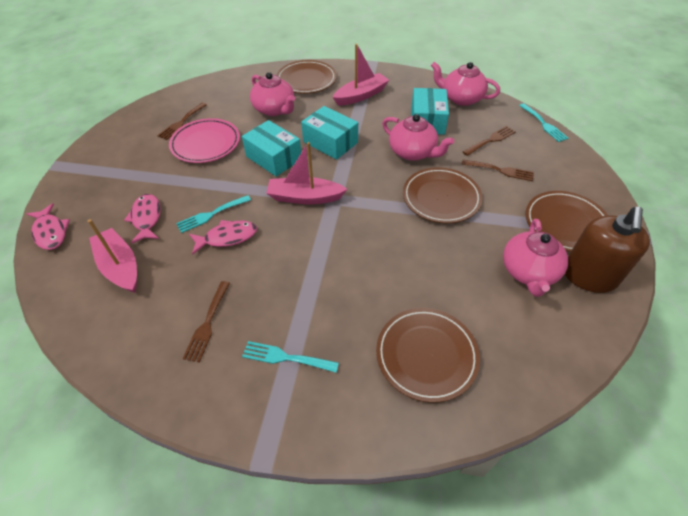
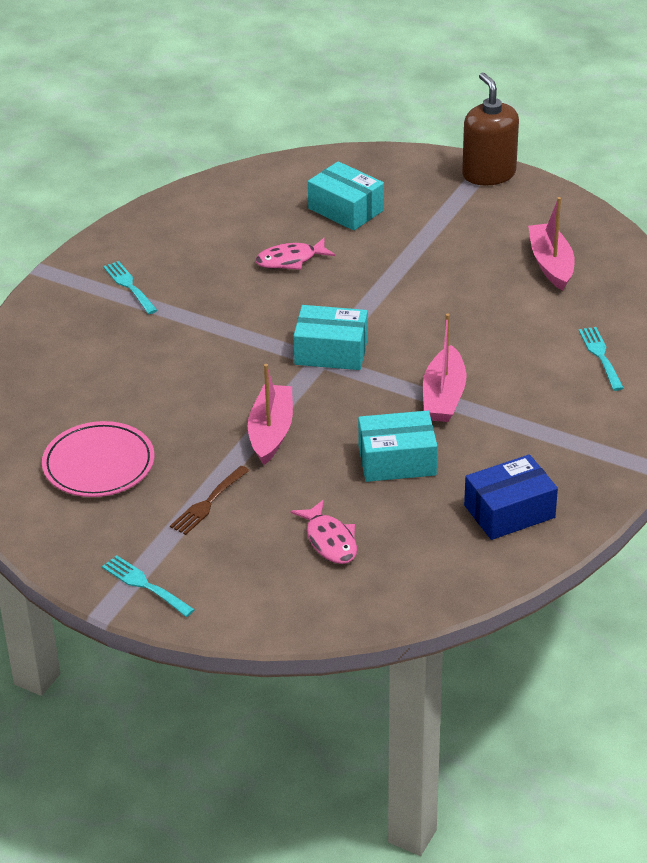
blue box: 0 -> 1
brown fork: 4 -> 1
brown plate: 4 -> 0
pink fish: 3 -> 2
pink teapot: 4 -> 0

